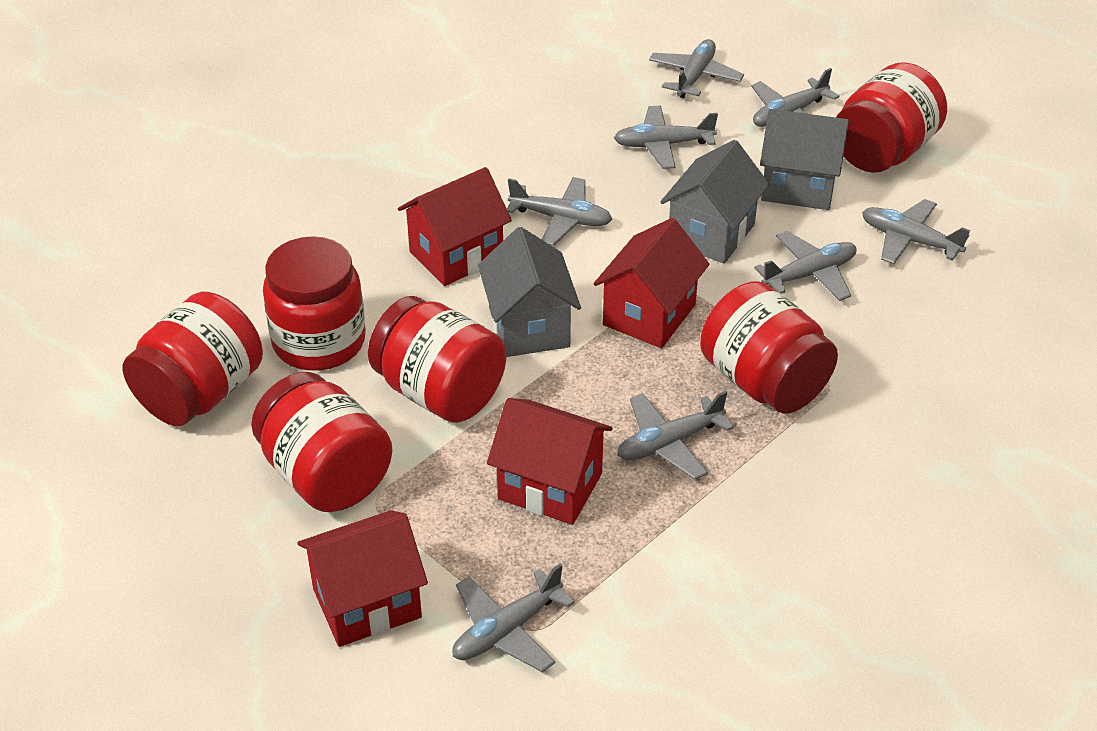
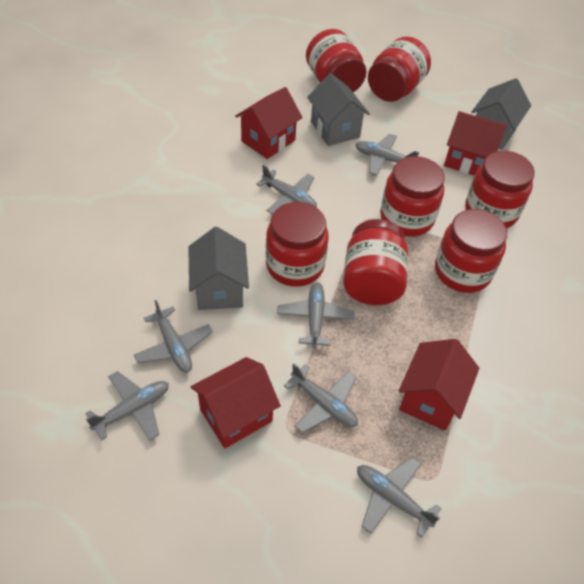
grey plane: 8 -> 7
red jar: 6 -> 7

